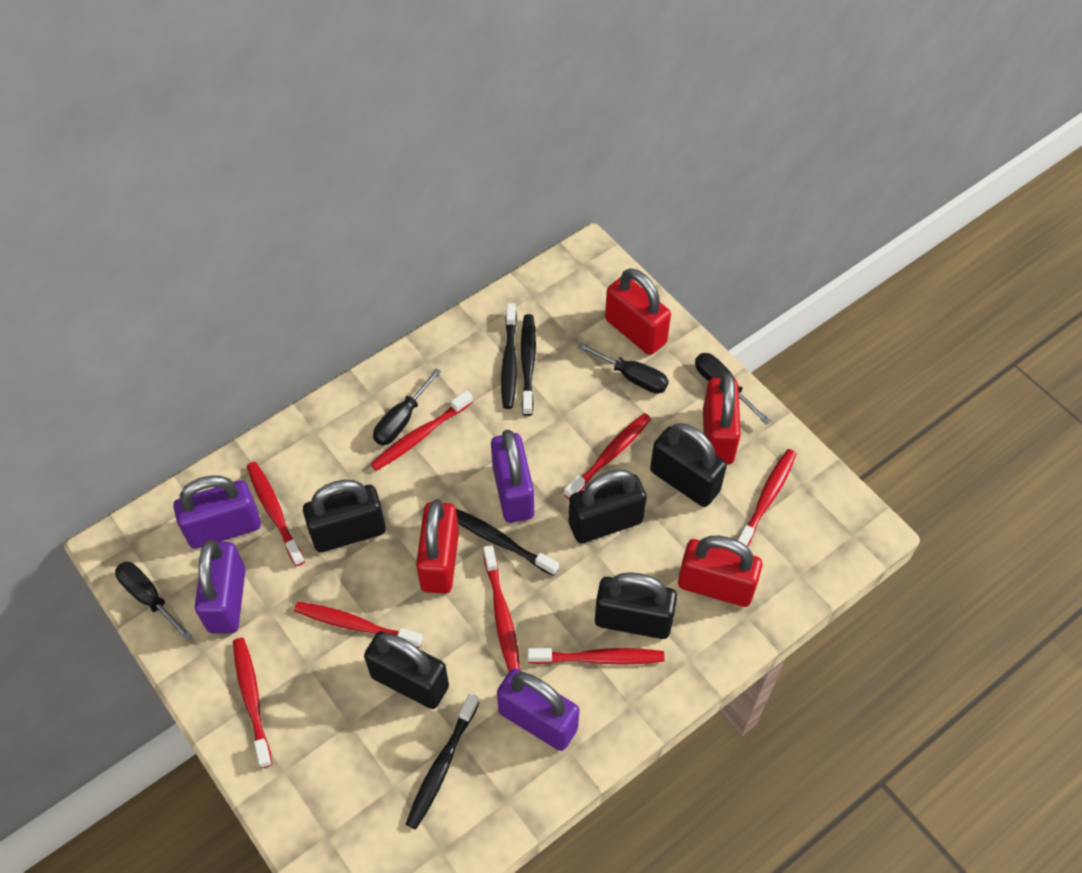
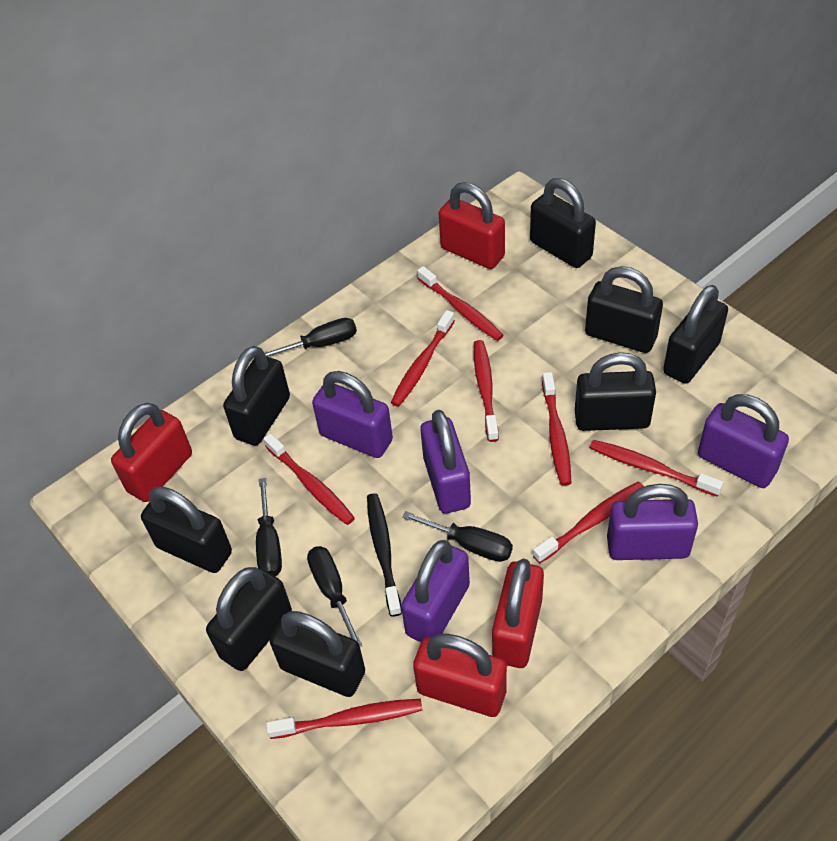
black padlock: 5 -> 8
black toothbrush: 4 -> 1
purple padlock: 4 -> 5

